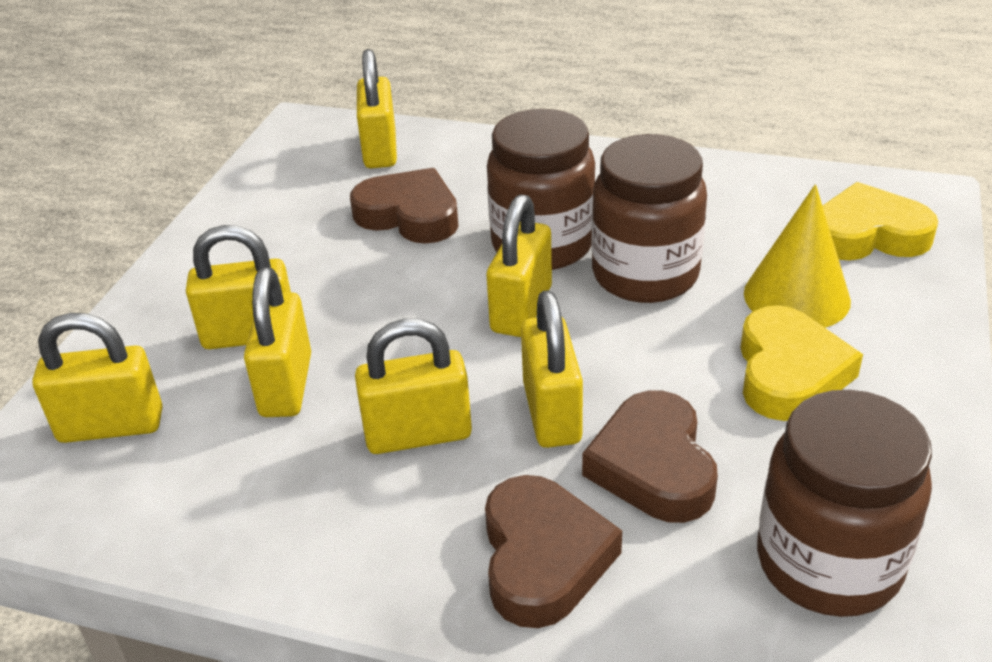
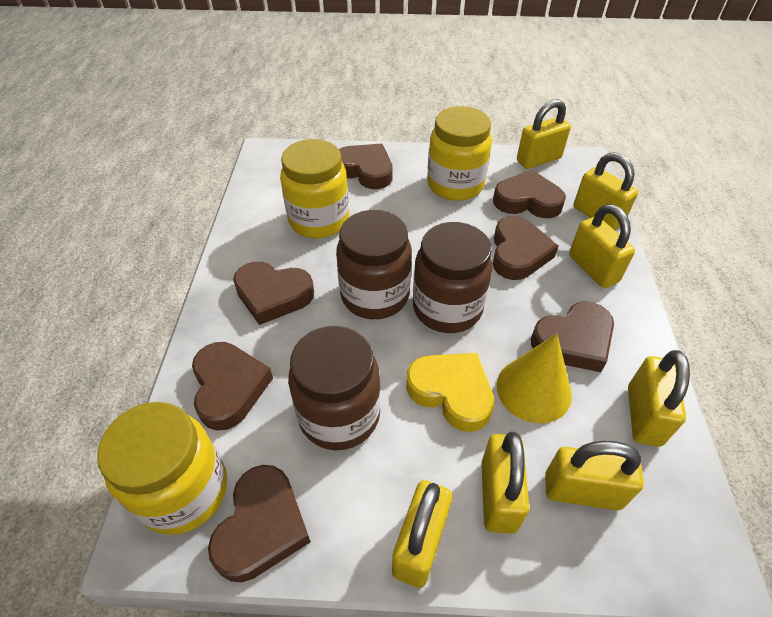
brown heart: 3 -> 7
yellow heart: 2 -> 1
yellow jar: 0 -> 3

